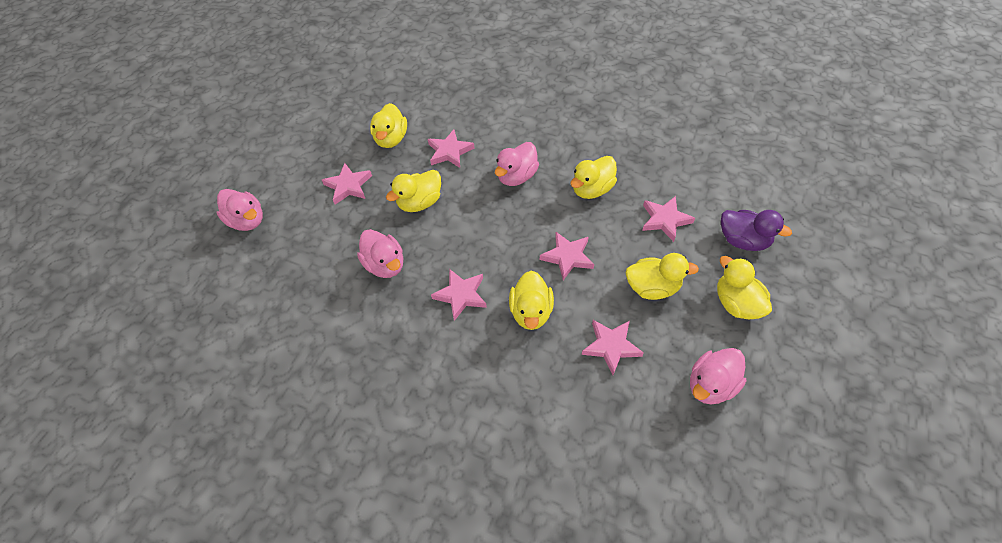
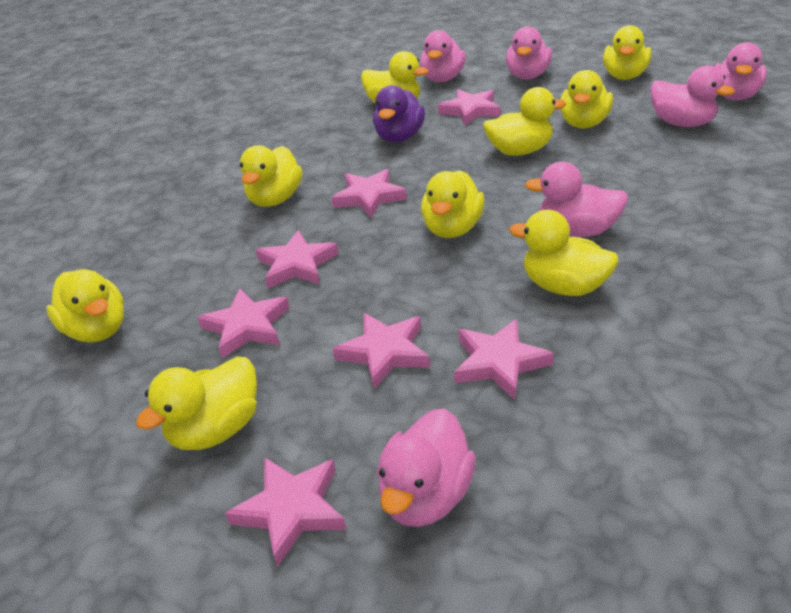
pink duck: 4 -> 6
pink star: 6 -> 7
yellow duck: 6 -> 9

